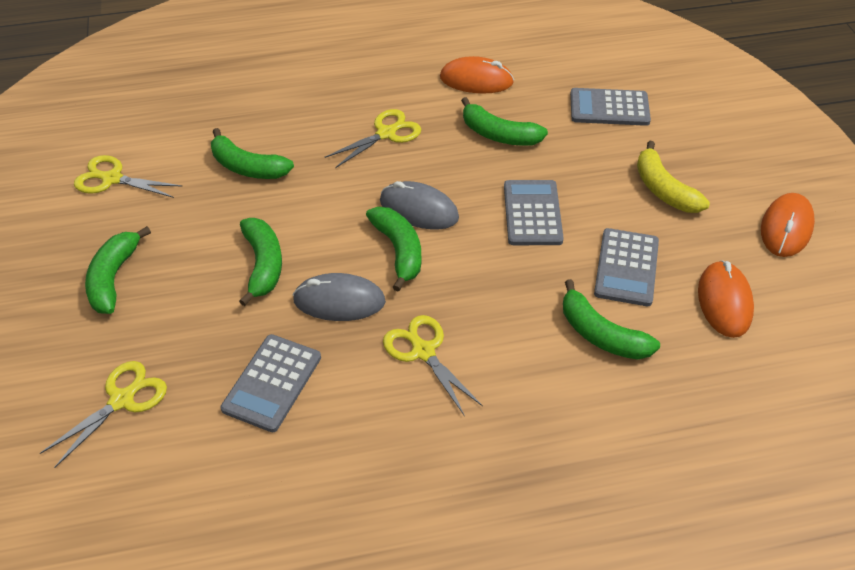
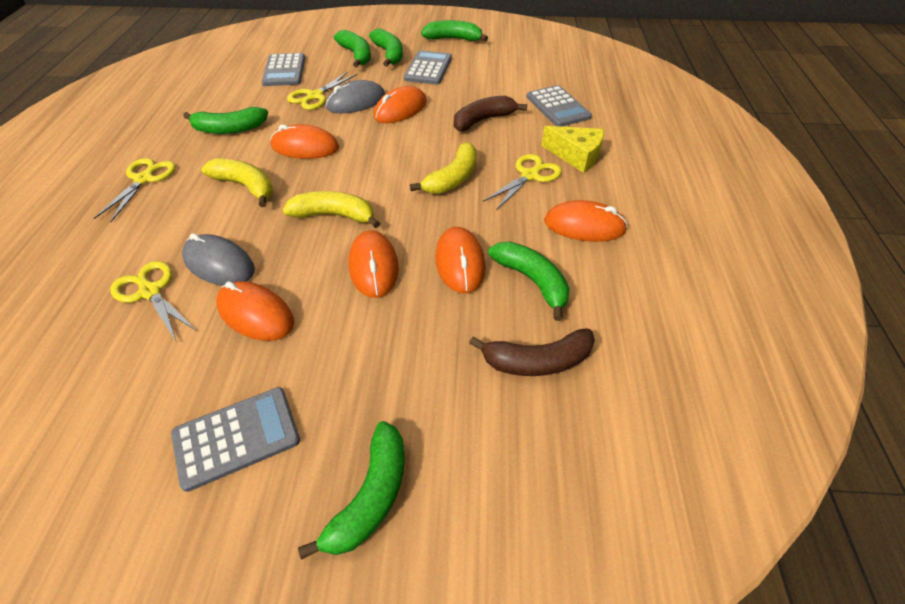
brown banana: 0 -> 2
orange mouse: 3 -> 6
yellow banana: 1 -> 3
yellow cheese: 0 -> 1

